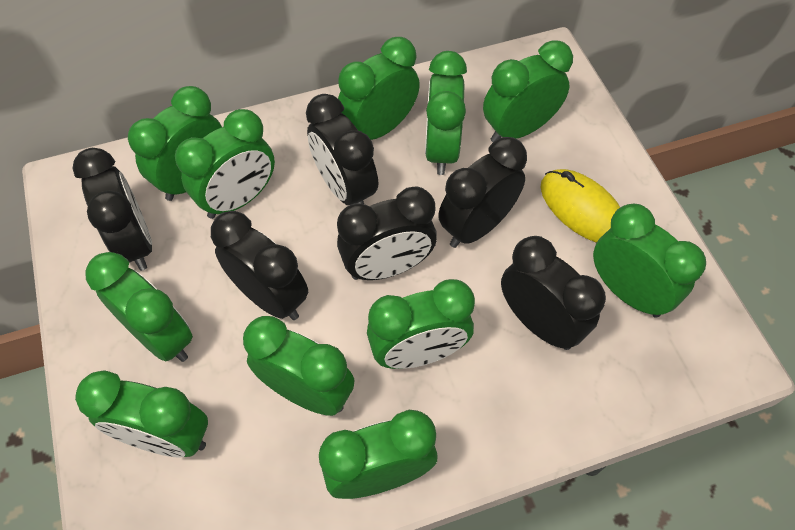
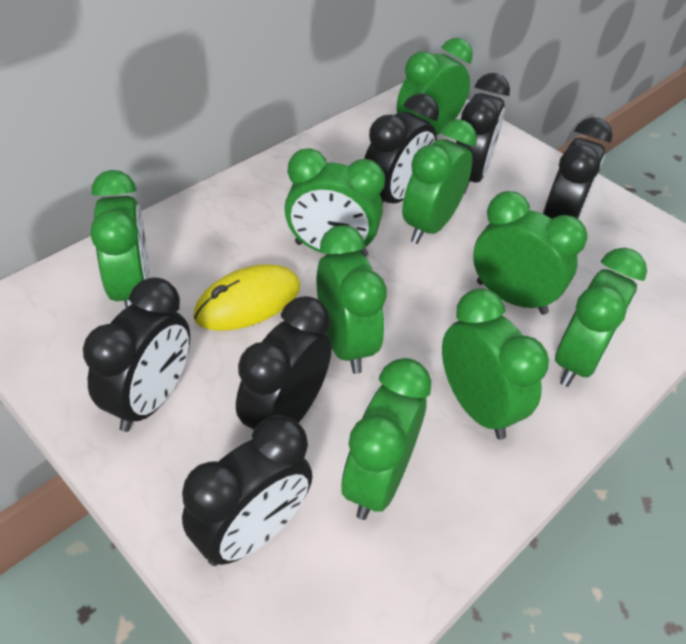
green clock: 11 -> 9

